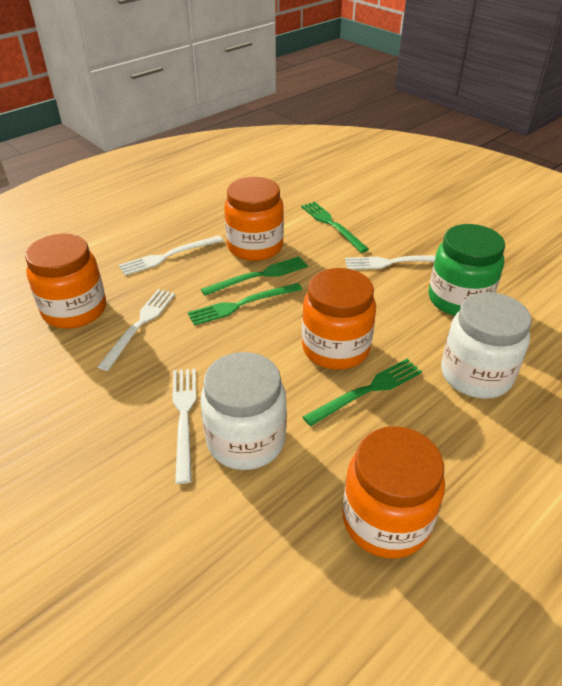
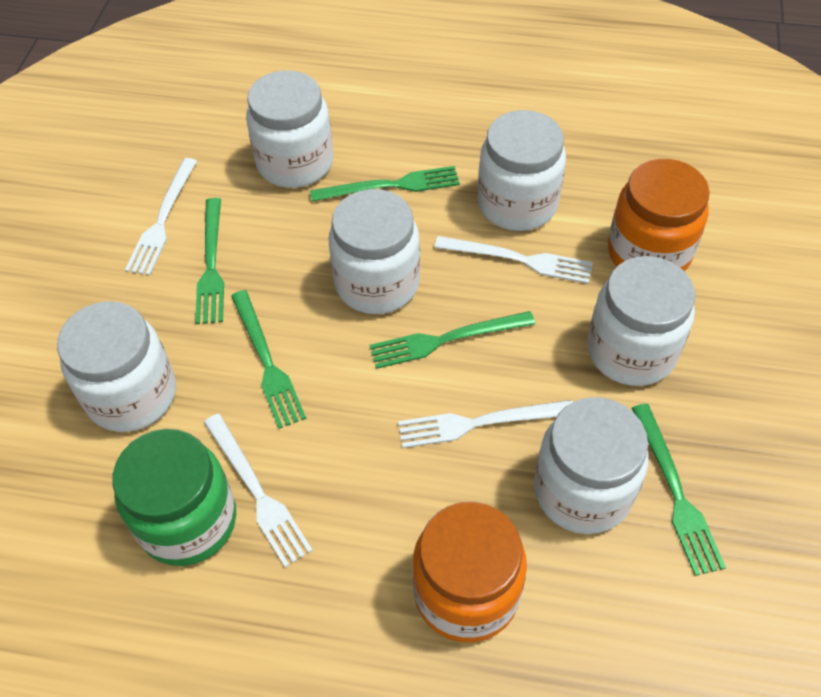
green fork: 4 -> 5
orange jar: 4 -> 2
white jar: 2 -> 6

